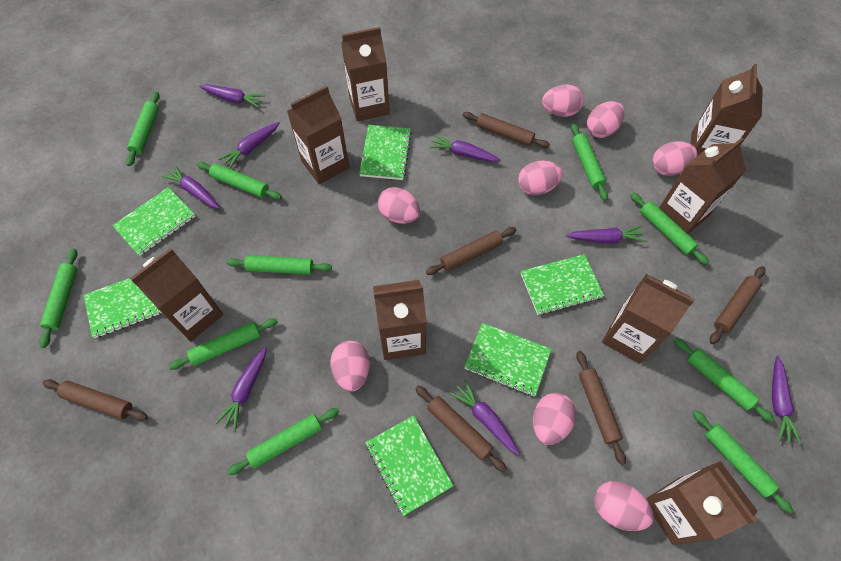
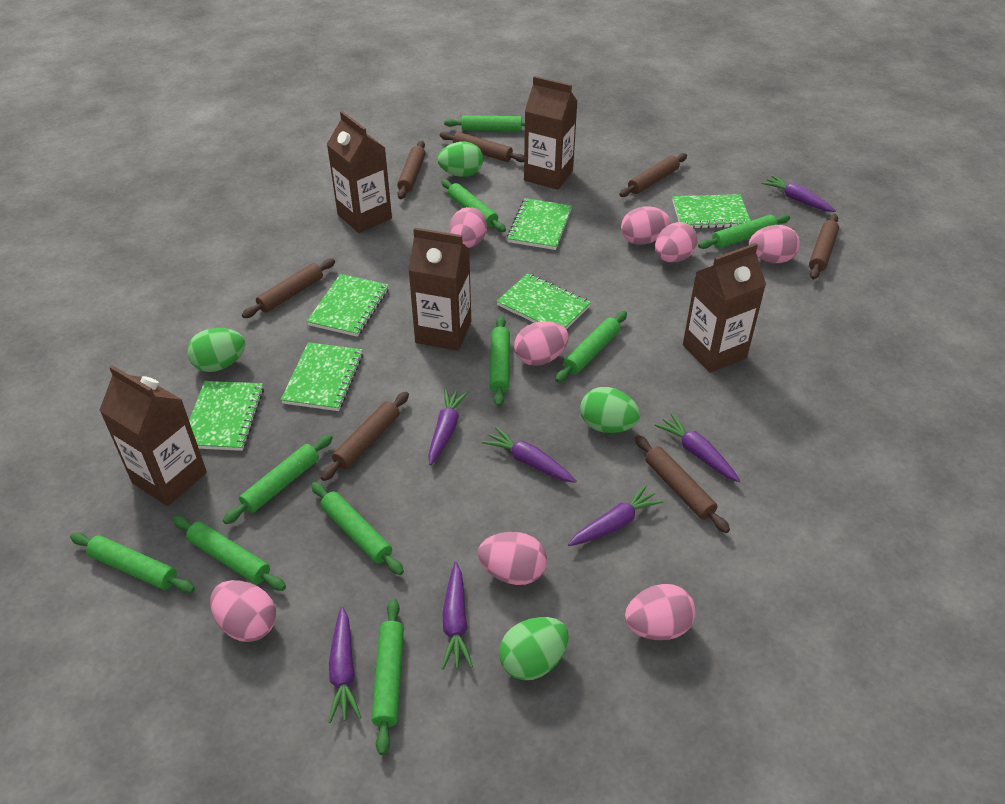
brown carton: 8 -> 5
brown rolling pin: 6 -> 7
green egg: 0 -> 4
purple carrot: 8 -> 7

